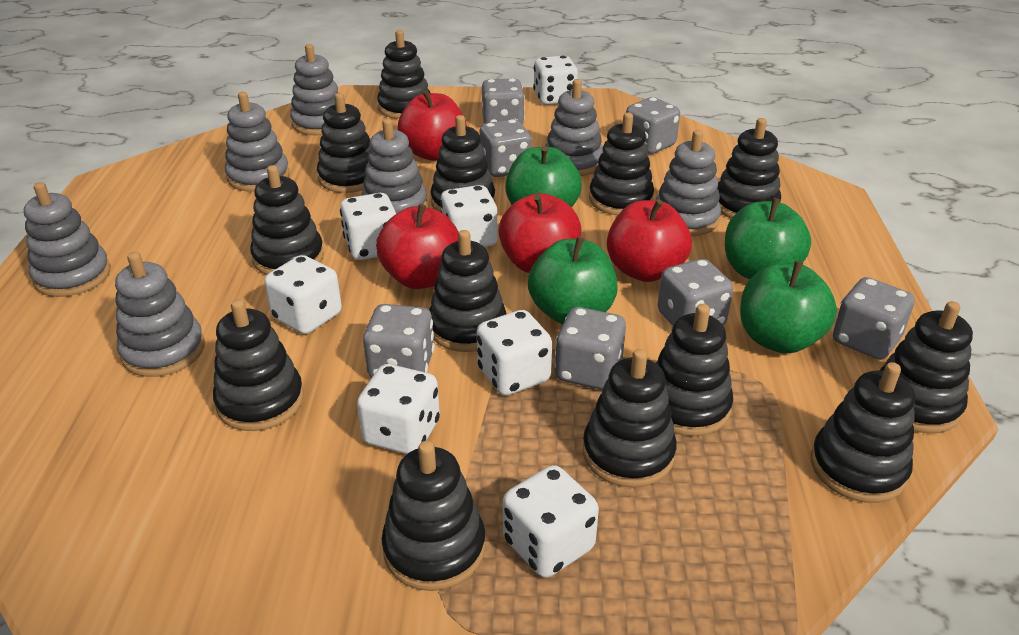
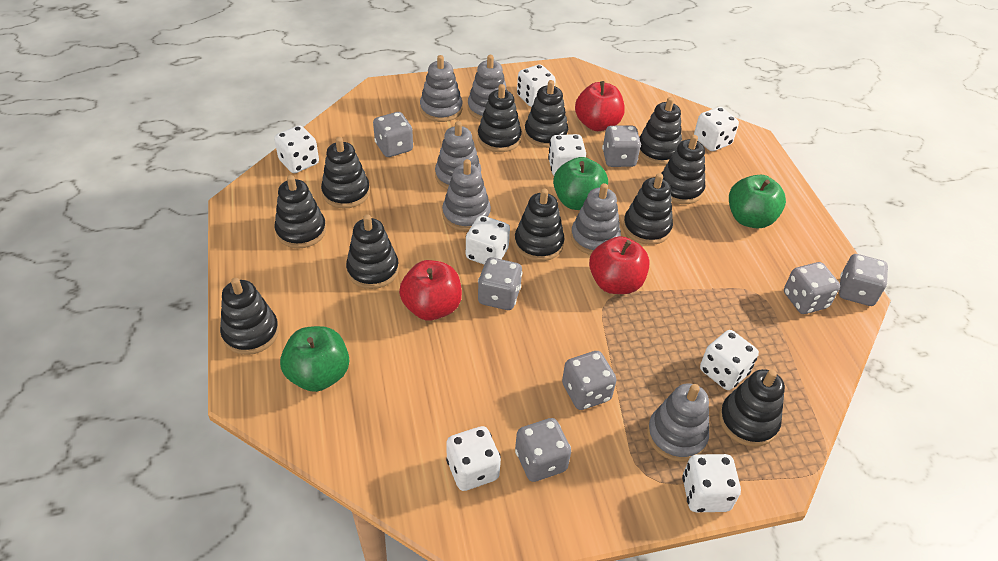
black stacking toy: 13 -> 11
green apple: 4 -> 3
grey stacking toy: 7 -> 6
red apple: 4 -> 3
white dice: 7 -> 8

